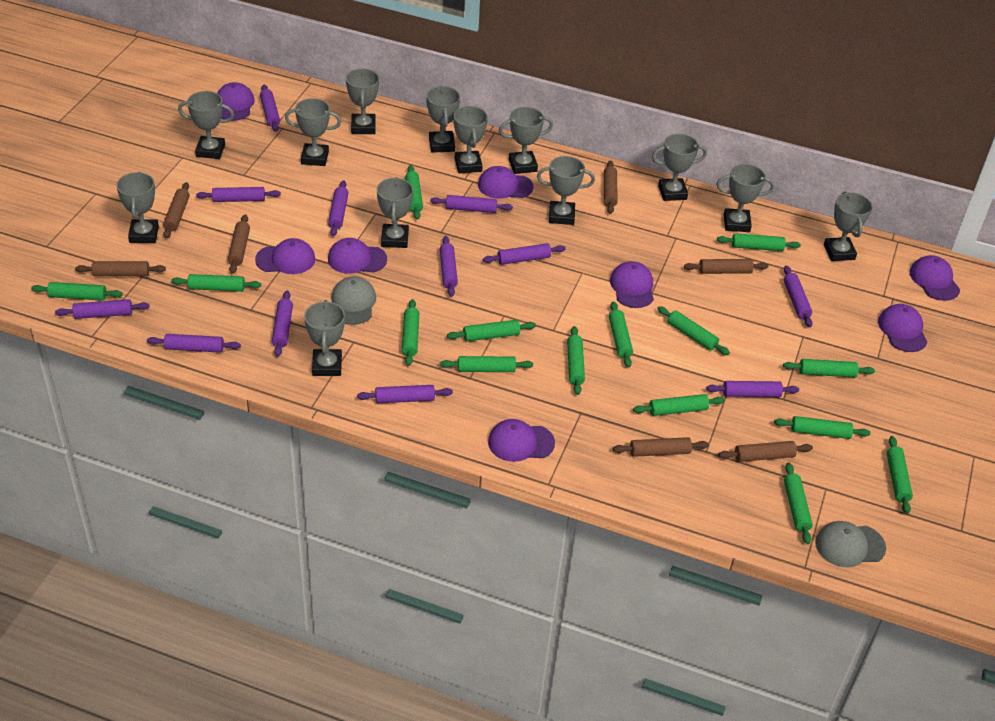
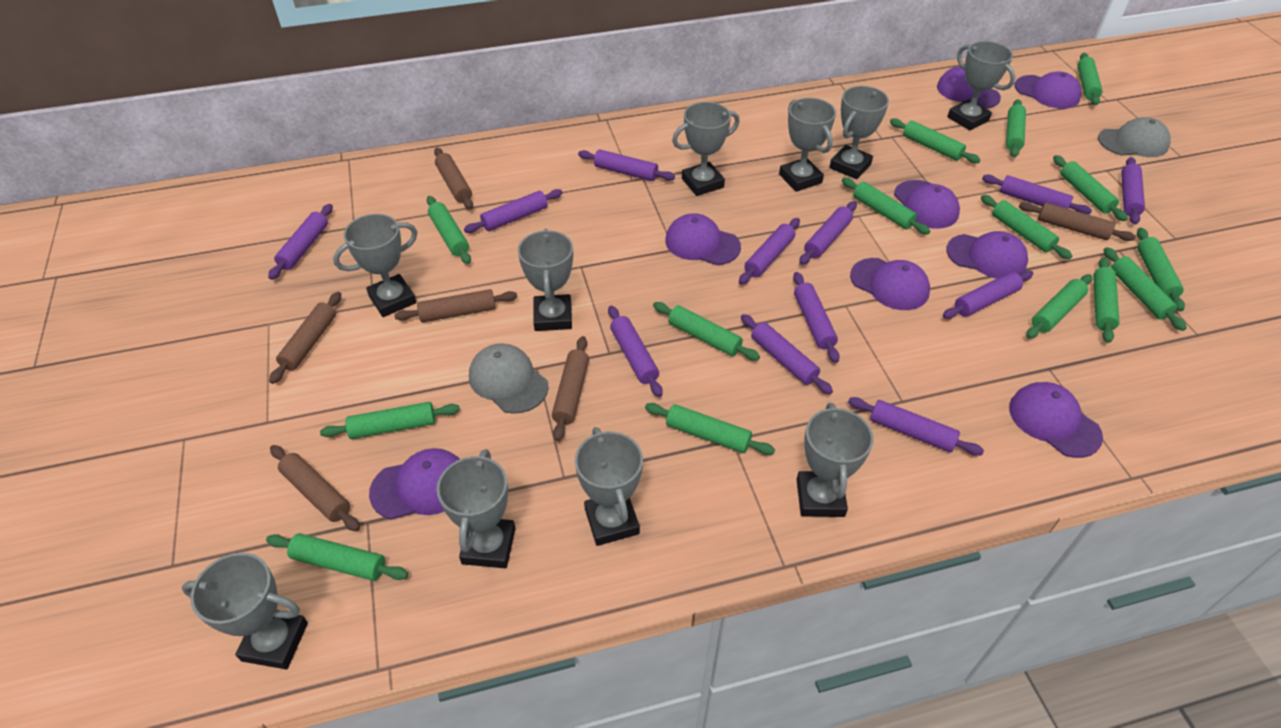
brown rolling pin: 7 -> 6
grey trophy: 13 -> 10

